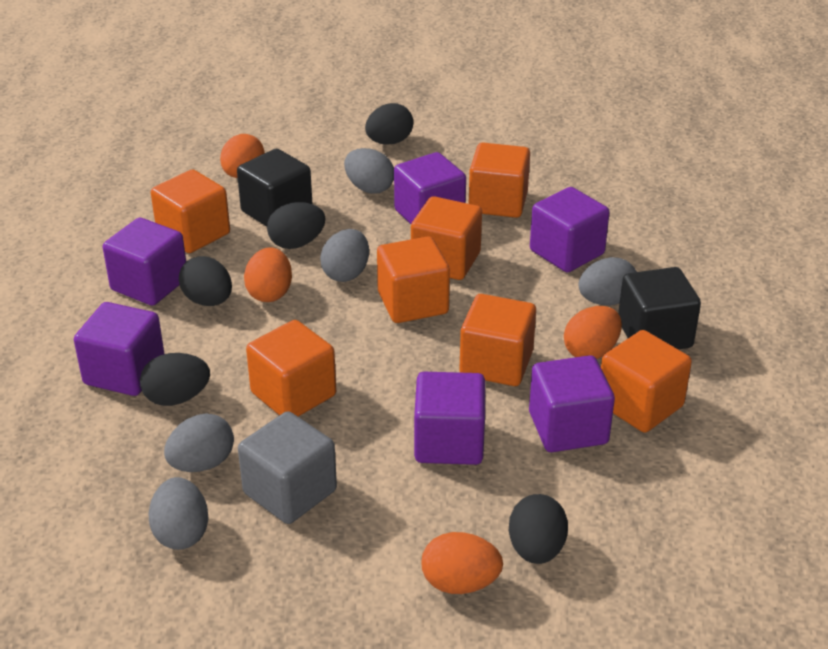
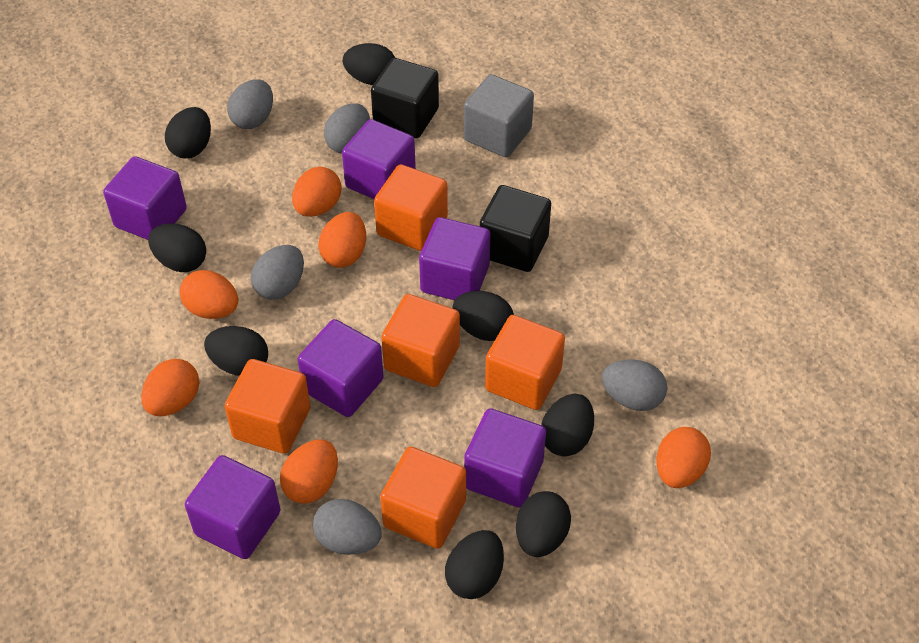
black egg: 5 -> 8
orange cube: 7 -> 5
orange egg: 4 -> 6

